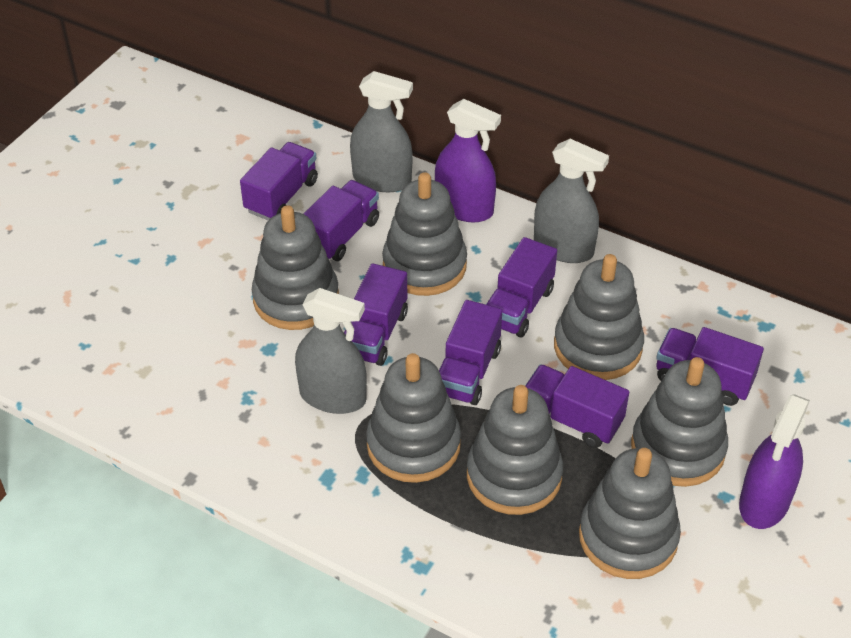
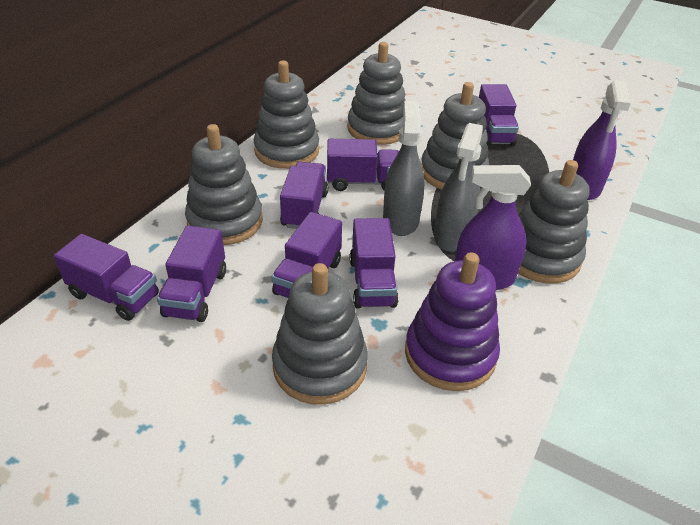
grey spray bottle: 3 -> 2
grey stacking toy: 7 -> 6
purple stacking toy: 0 -> 1

